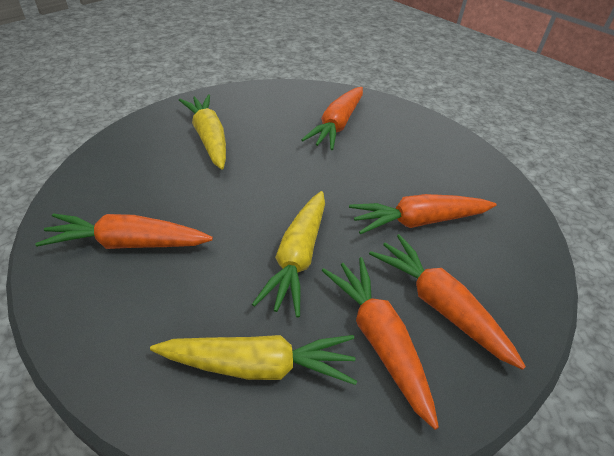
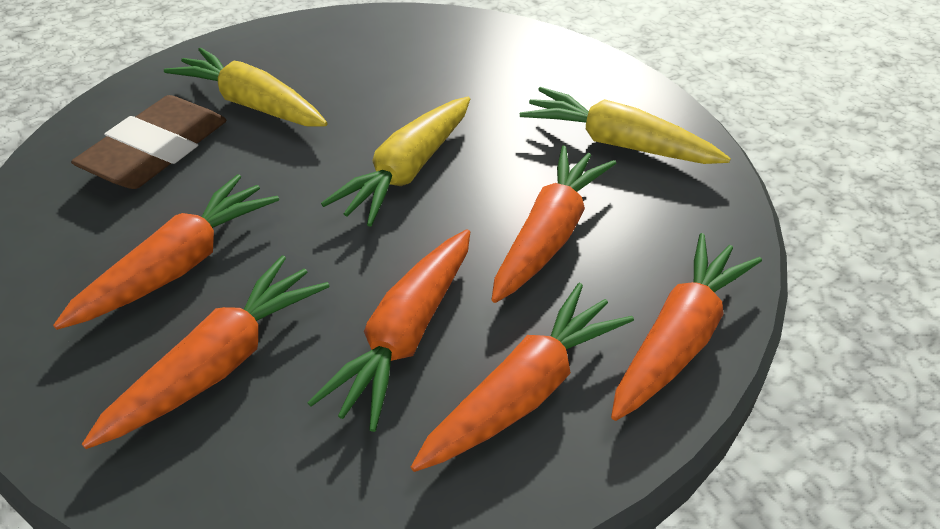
brown eraser: 0 -> 1
orange carrot: 5 -> 6

